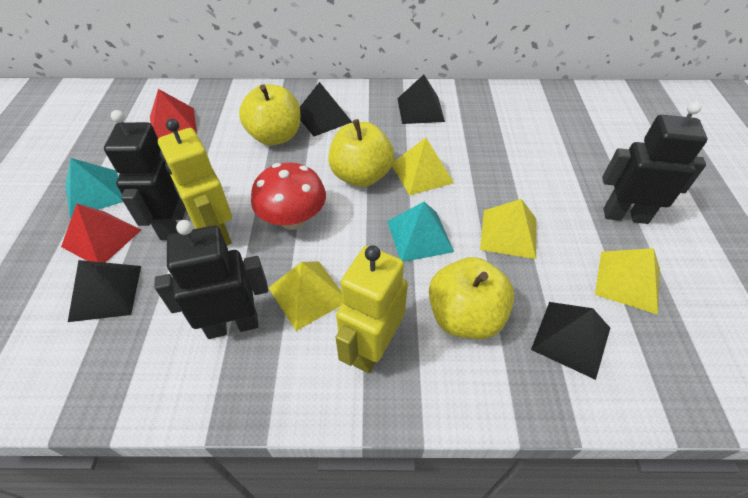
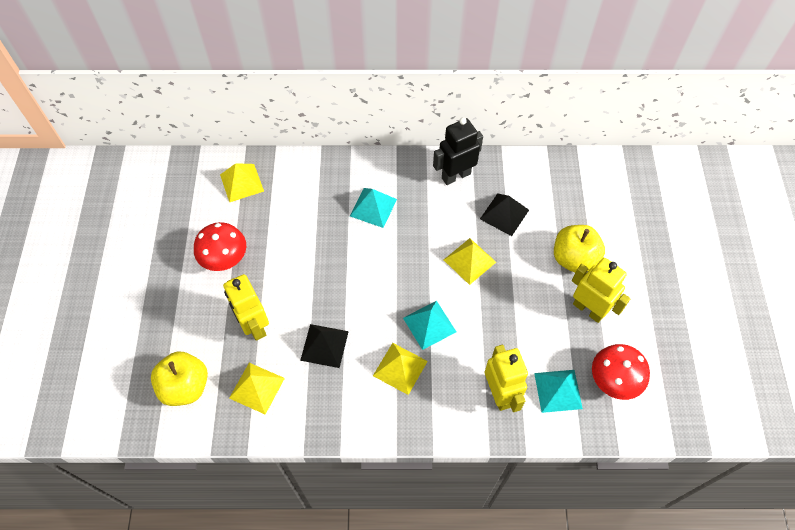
black pyramid: 4 -> 2
black robot: 3 -> 1
red mushroom: 1 -> 2
red pyramid: 2 -> 0
turquoise pyramid: 2 -> 3
yellow apple: 3 -> 2
yellow robot: 2 -> 3

